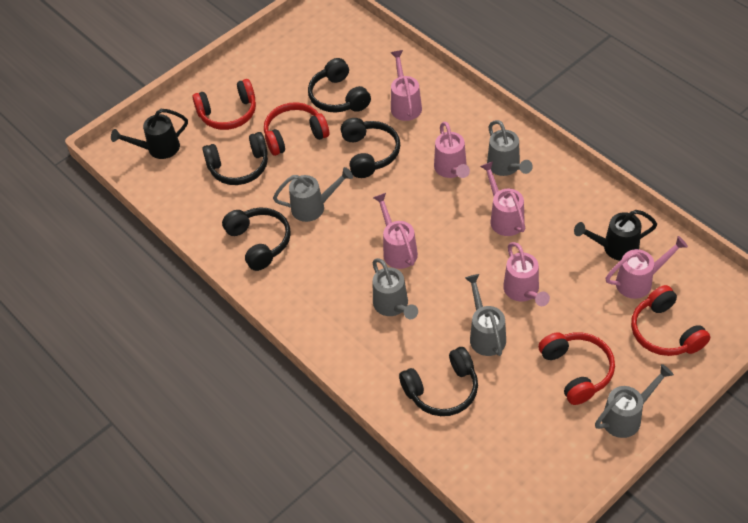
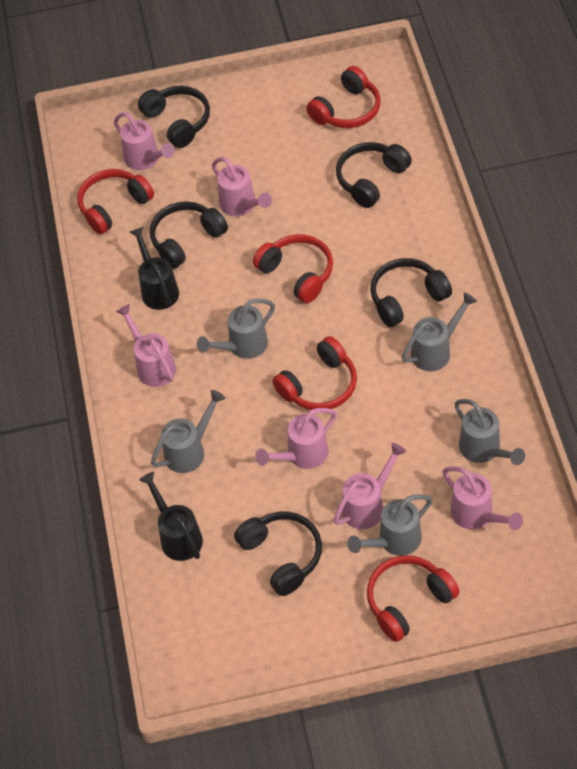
red headphones: 4 -> 5

